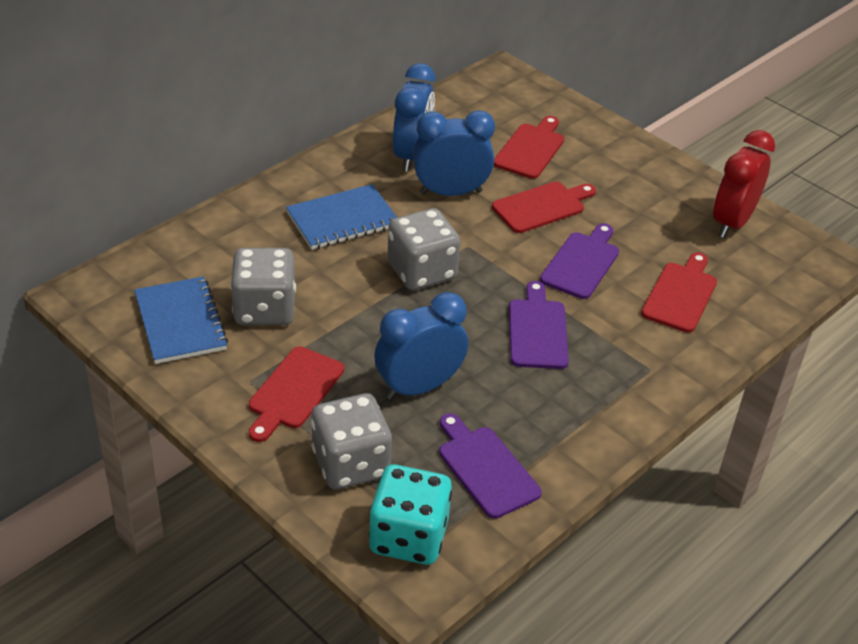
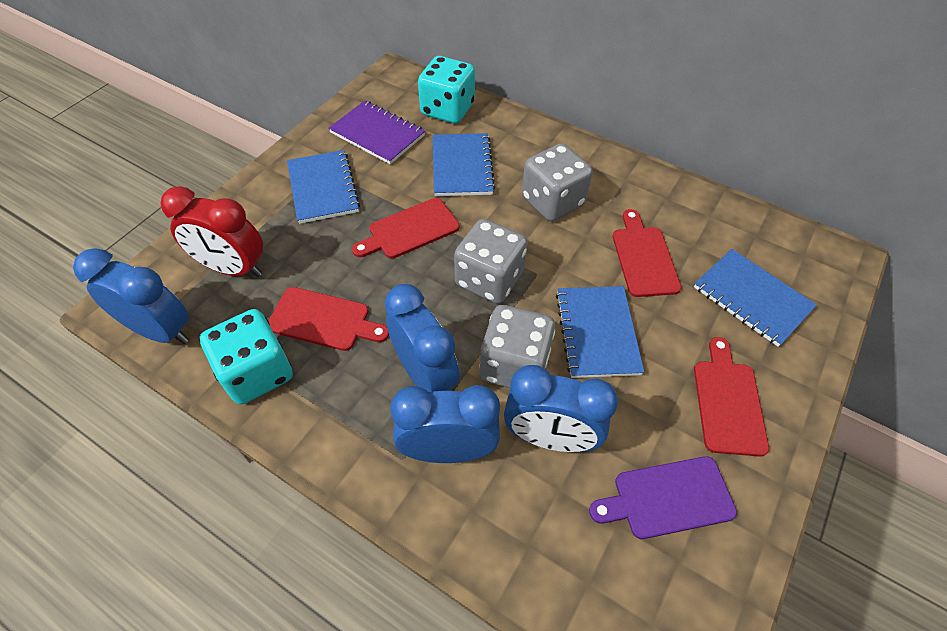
blue clock: 3 -> 4
blue notebook: 2 -> 4
purple cutting board: 3 -> 1
purple notebook: 0 -> 1
turquoise dice: 1 -> 2

